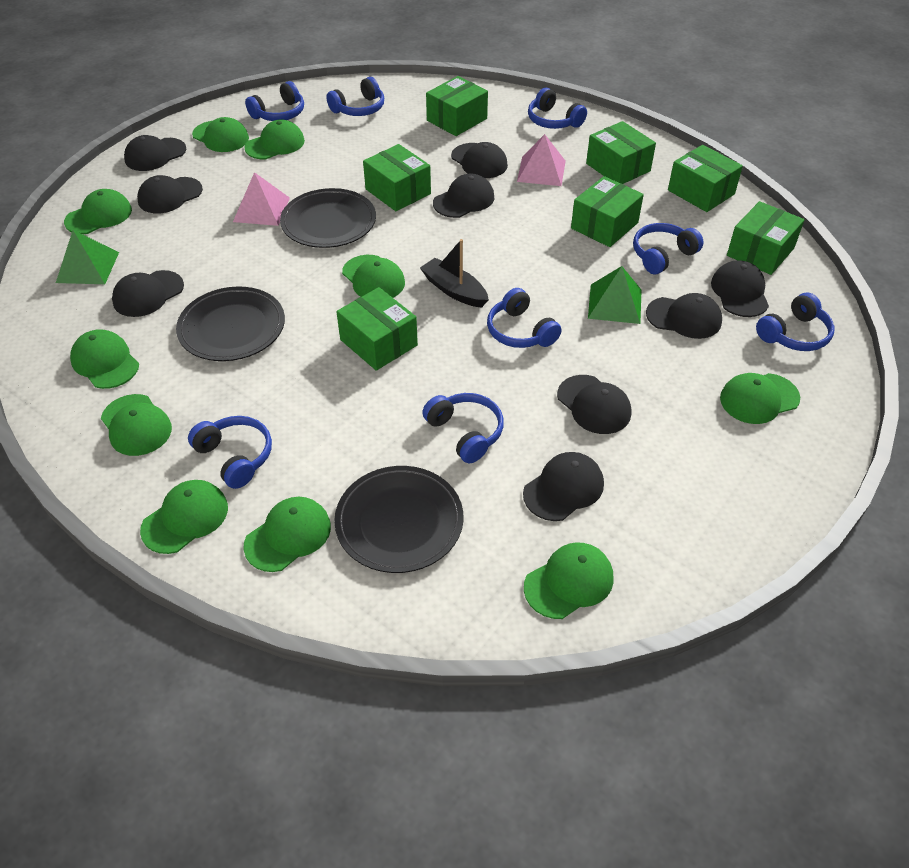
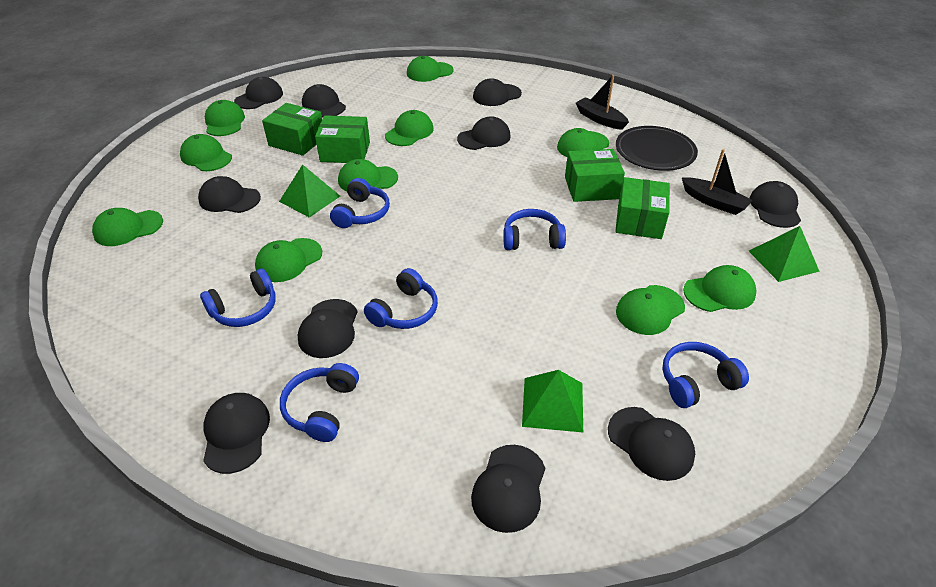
black boat: 1 -> 2
black cap: 9 -> 10
black plate: 3 -> 1
blue headphones: 8 -> 6
green box: 7 -> 4
green pyramid: 2 -> 3
pink pyramid: 2 -> 0

